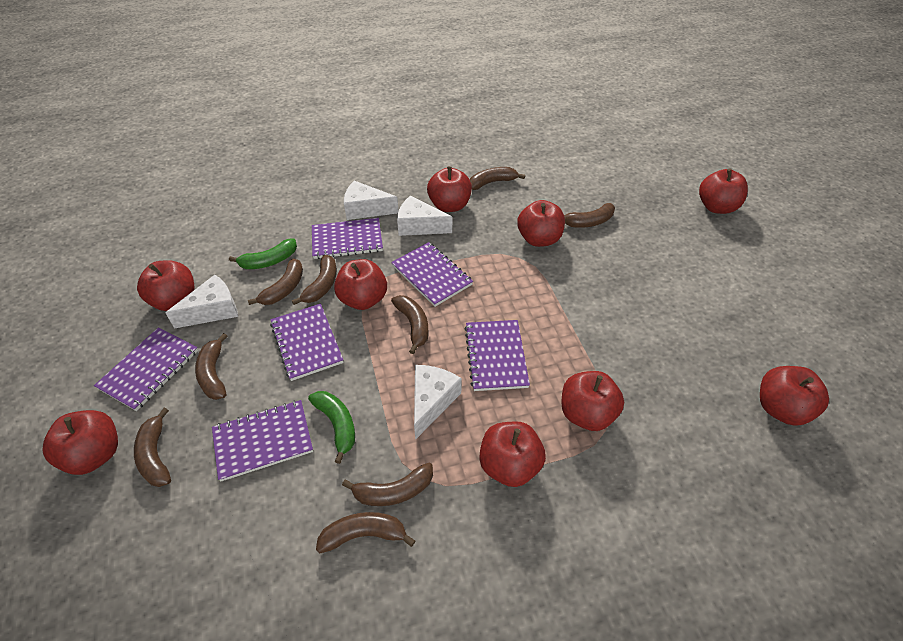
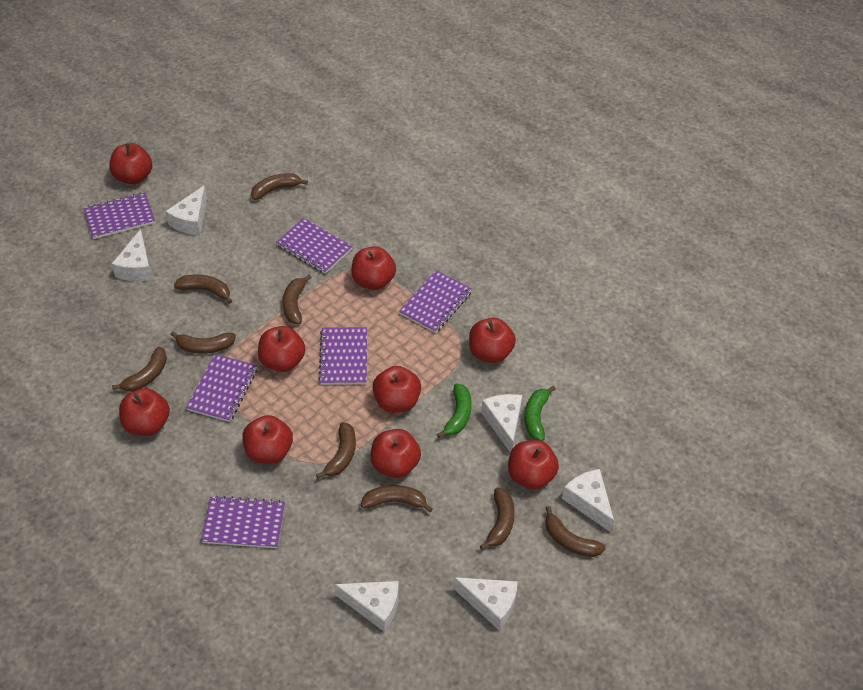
white cheese: 4 -> 6

